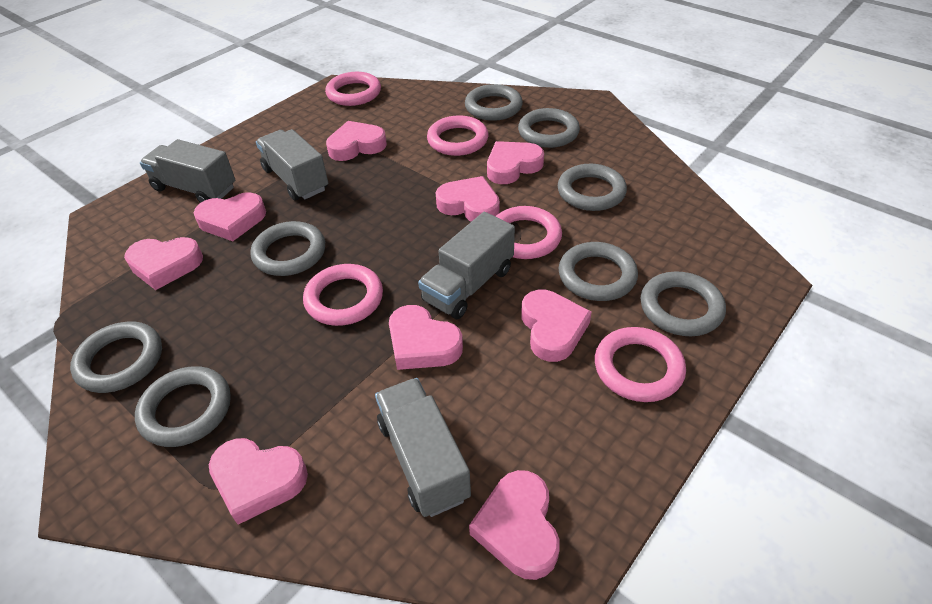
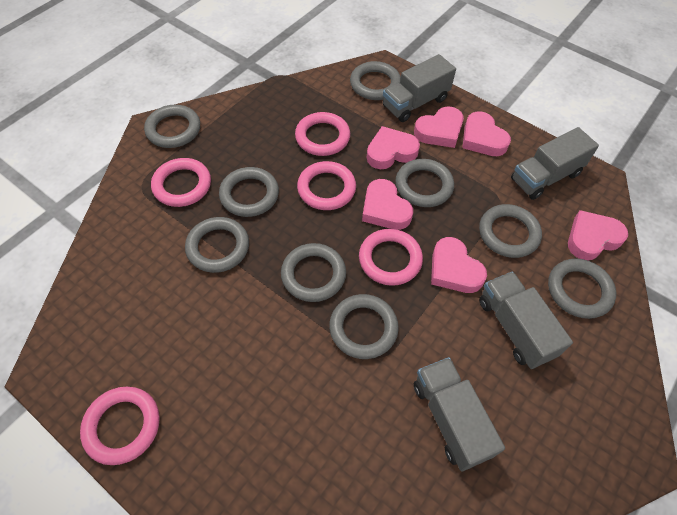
grey ring: 8 -> 9
pink heart: 9 -> 6

